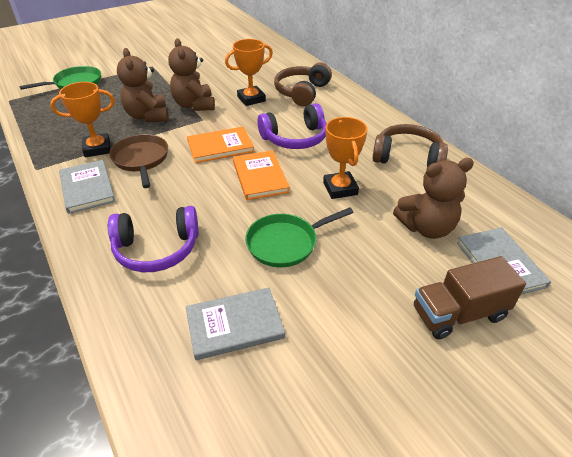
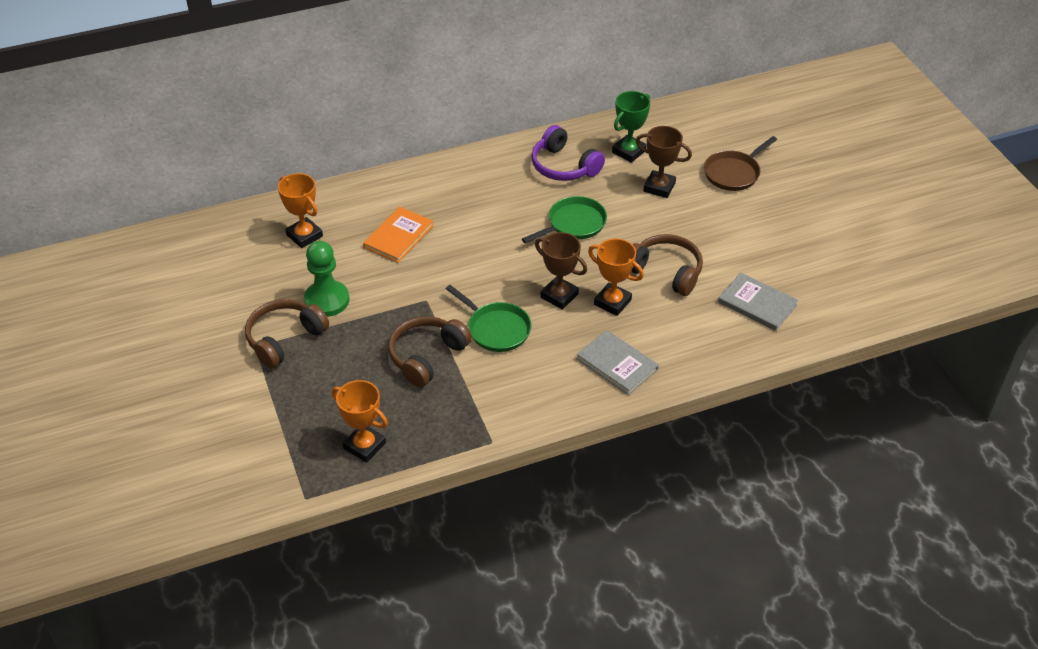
brown headphones: 2 -> 3
brown teddy bear: 3 -> 0
brown trophy: 0 -> 2
brown truck: 1 -> 0
green pawn: 0 -> 1
green trophy: 0 -> 1
grey book: 3 -> 2
orange book: 2 -> 1
purple headphones: 2 -> 1

